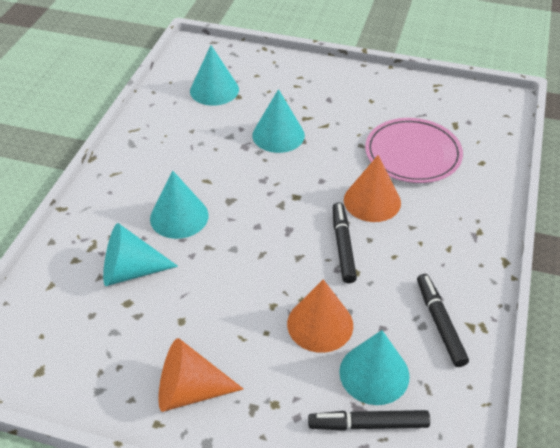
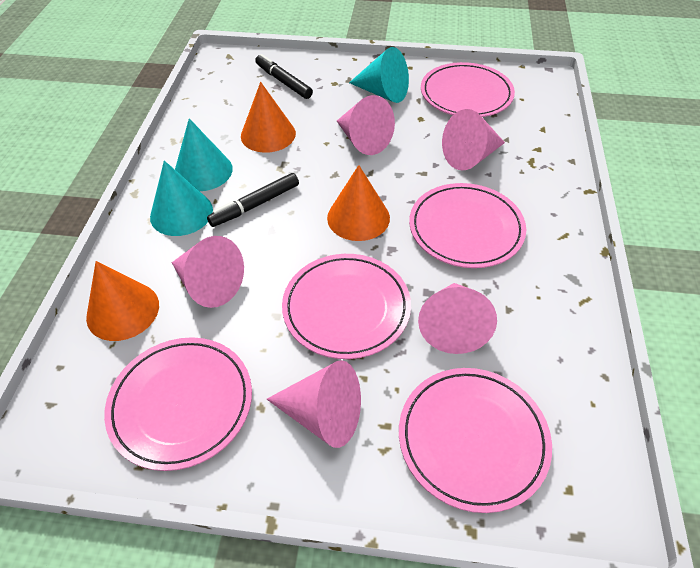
black marker: 3 -> 2
pink cone: 0 -> 5
pink plate: 1 -> 5
turquoise cone: 5 -> 3

